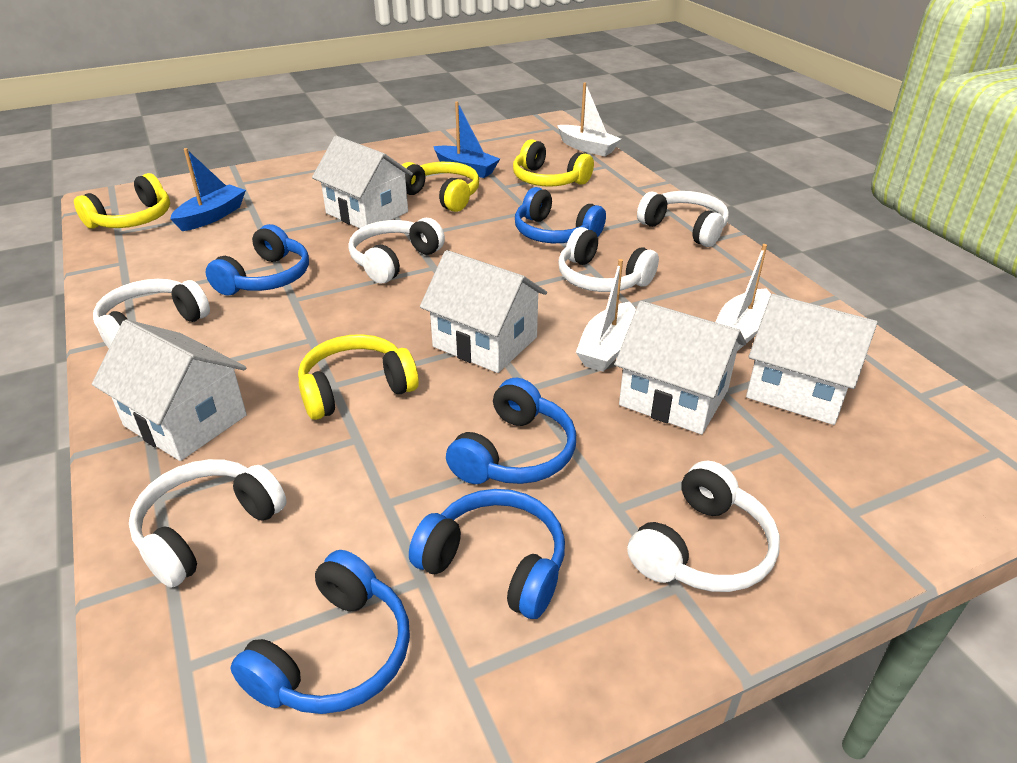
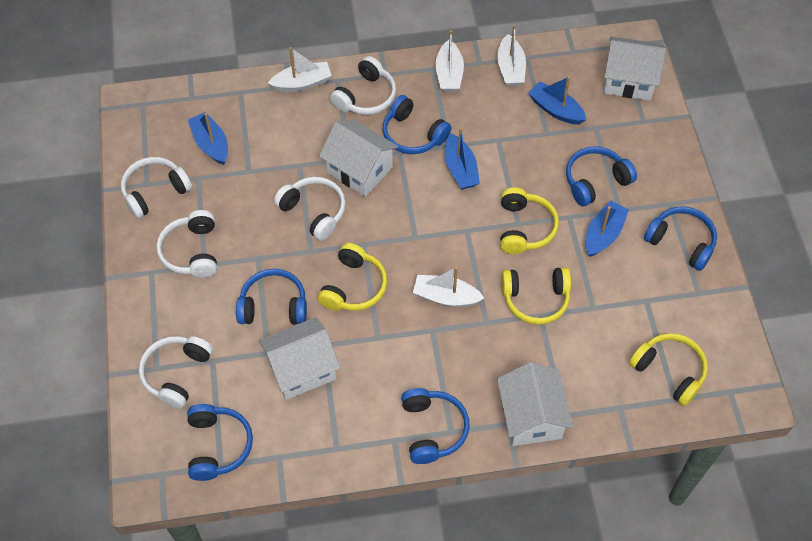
blue boat: 2 -> 4
blue headphones: 5 -> 6
white boat: 3 -> 4
white headphones: 6 -> 5
white house: 5 -> 4

